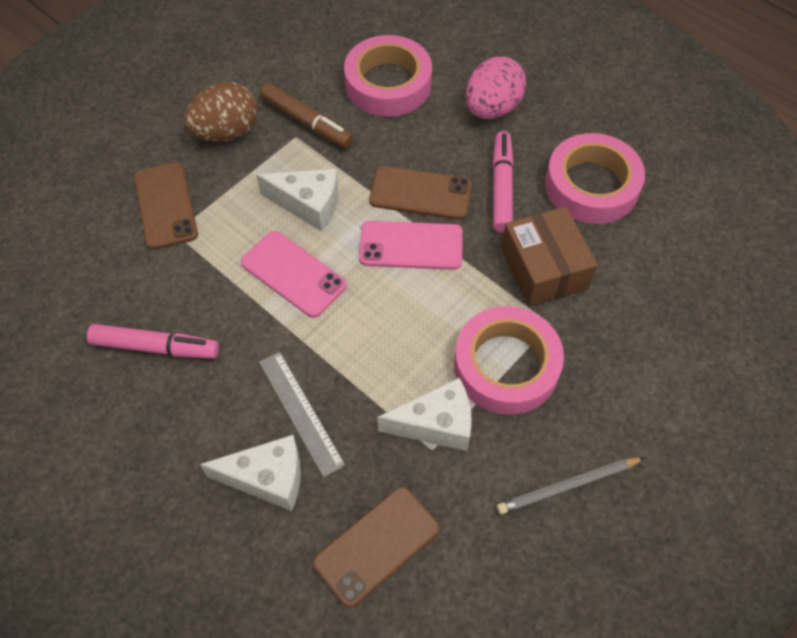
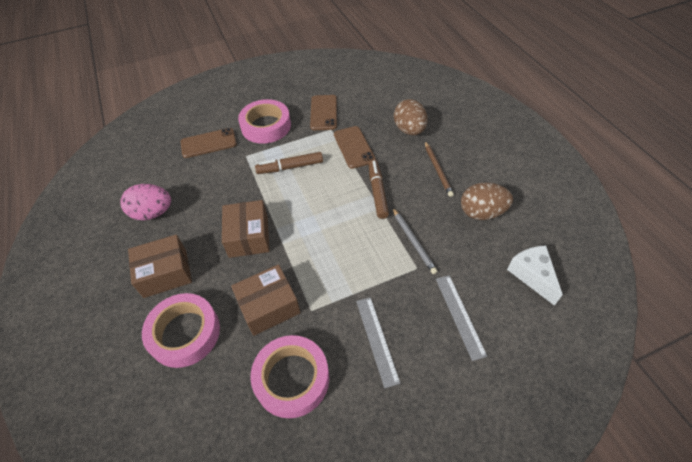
brown box: 1 -> 3
brown egg: 1 -> 2
brown marker: 1 -> 2
brown pencil: 0 -> 1
grey ruler: 1 -> 2
pink marker: 2 -> 0
pink phone: 2 -> 0
white cheese: 3 -> 1

